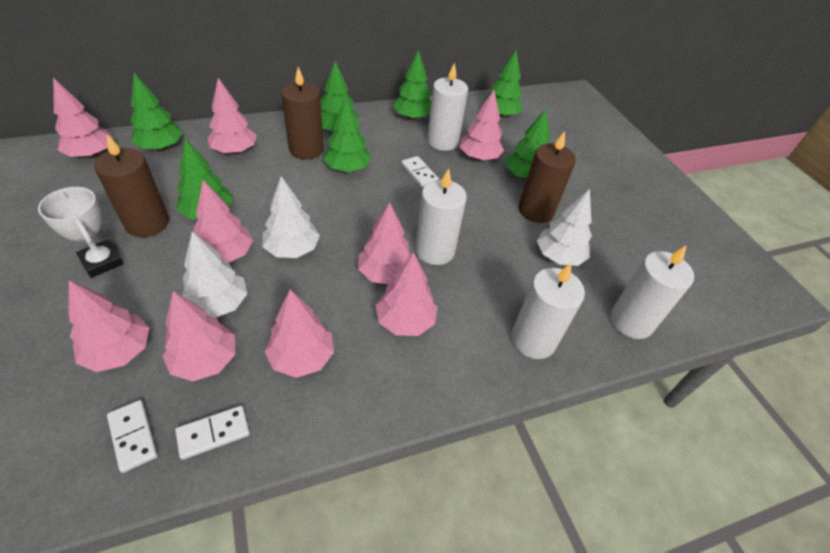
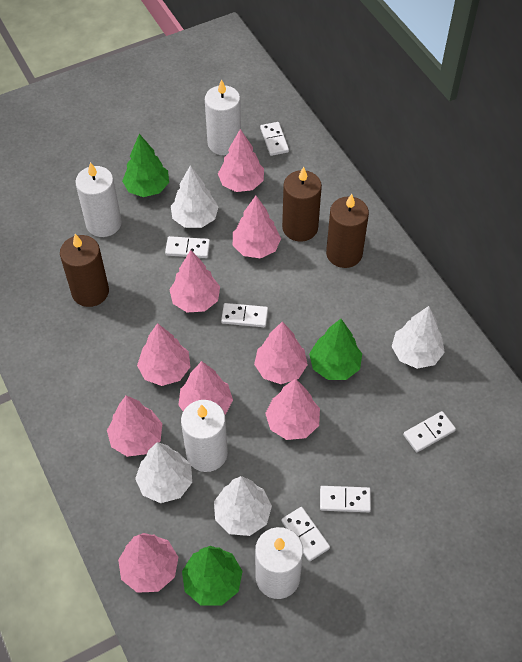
green tree: 7 -> 3
white domino: 3 -> 6
white tree: 3 -> 4
white trophy: 1 -> 0

